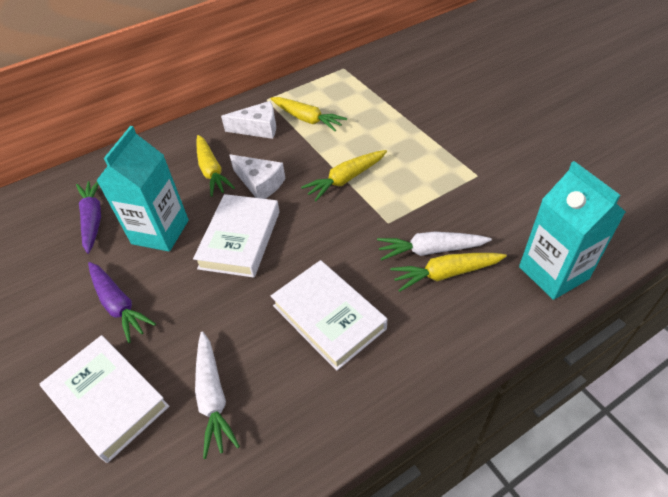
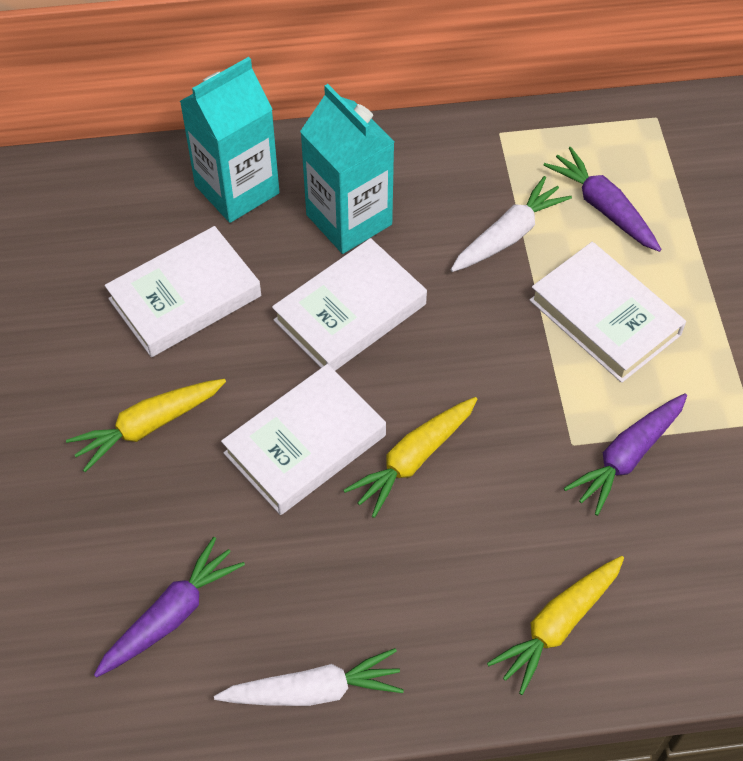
purple carrot: 2 -> 3
white book: 3 -> 4
white cheese: 2 -> 0
yellow carrot: 4 -> 3

